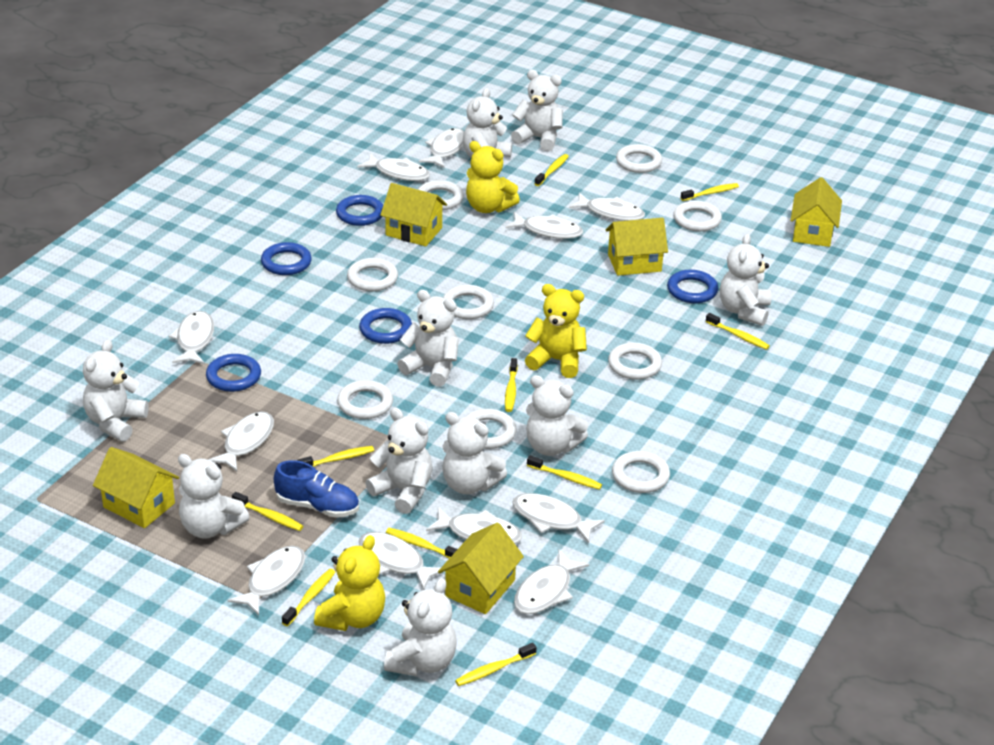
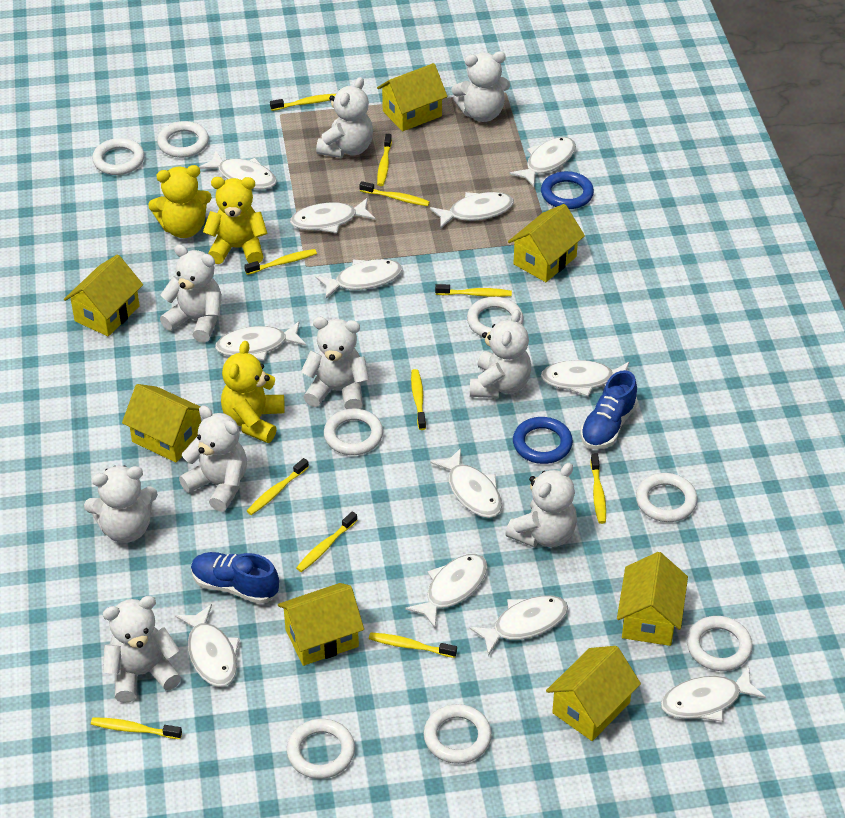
blue ring: 5 -> 2
blue shoe: 1 -> 2
white fish: 11 -> 12
white ring: 9 -> 8
white teddy bear: 10 -> 9
yellow house: 5 -> 7
yellow toothbrush: 10 -> 11

